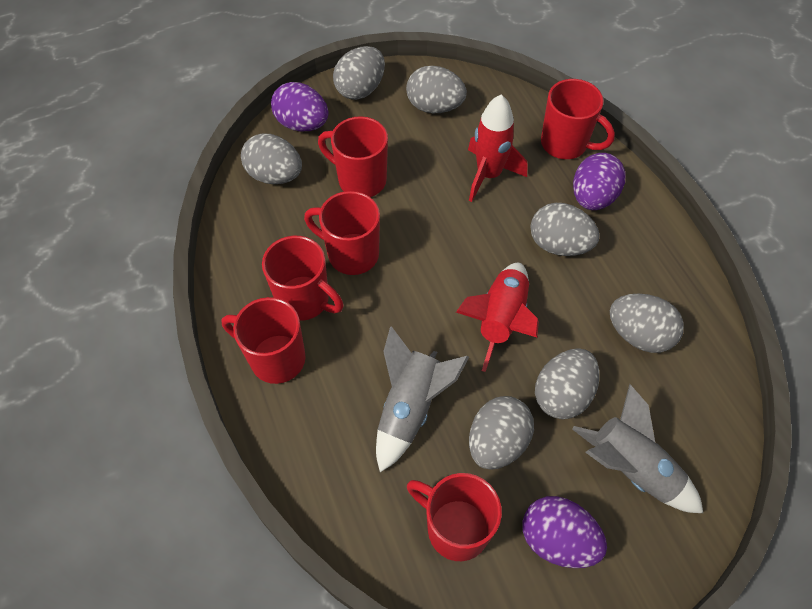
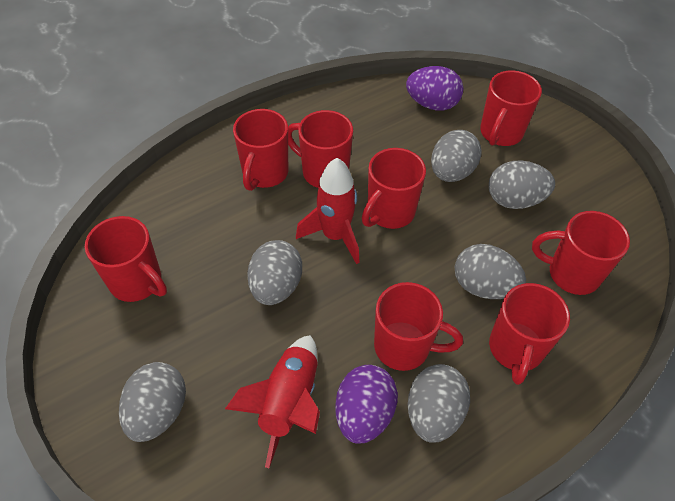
grey egg: 7 -> 6
grey rocket: 2 -> 0
purple egg: 3 -> 2
red mug: 6 -> 8

